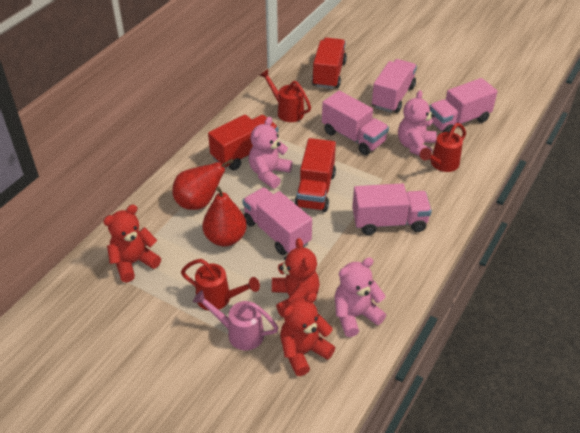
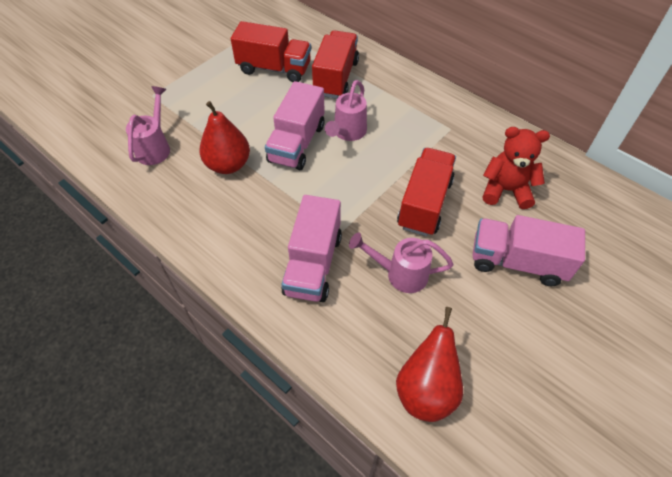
pink teddy bear: 3 -> 0
pink truck: 5 -> 3
pink watering can: 1 -> 3
red teddy bear: 3 -> 1
red watering can: 3 -> 0

